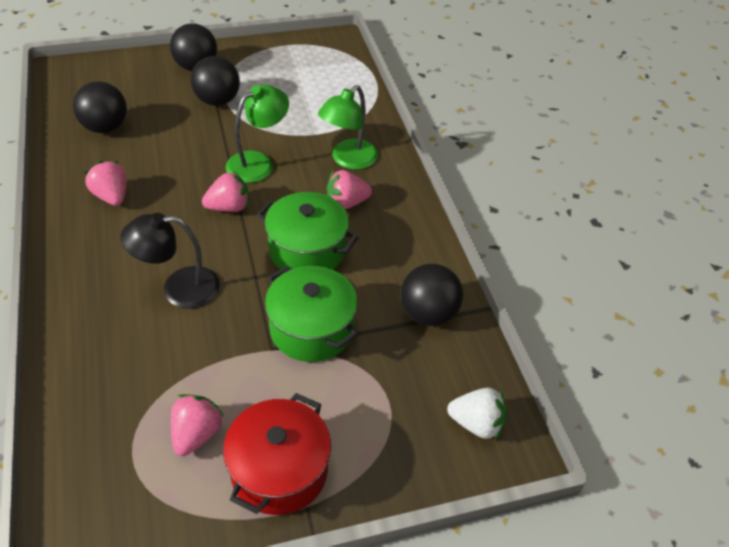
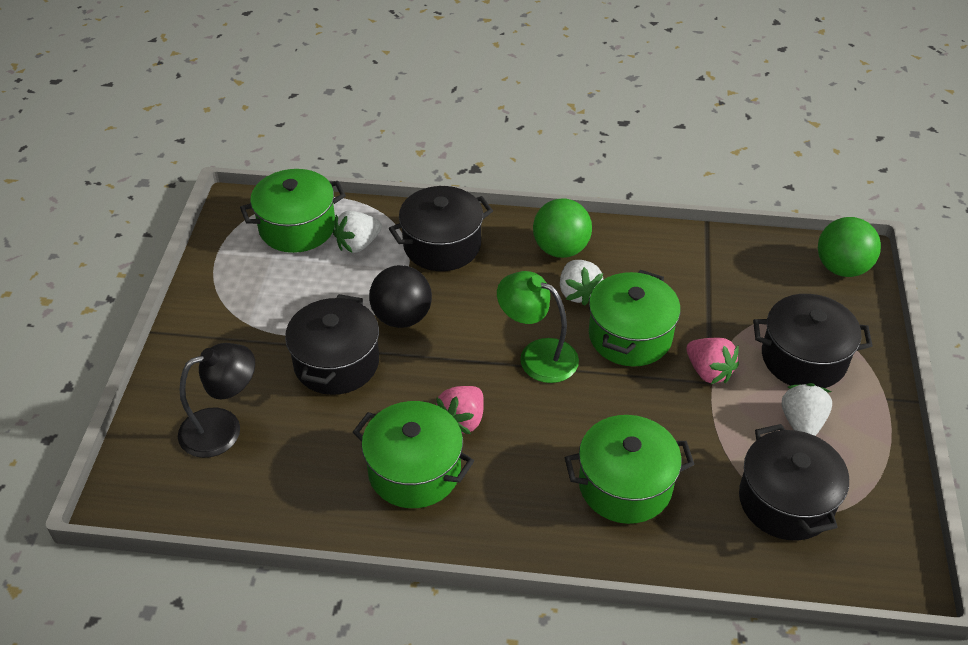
black ball: 4 -> 1
black pot: 0 -> 4
green ball: 0 -> 2
green lamp: 2 -> 1
green pot: 2 -> 4
pink strawberry: 4 -> 2
red pot: 1 -> 0
white strawberry: 1 -> 3

